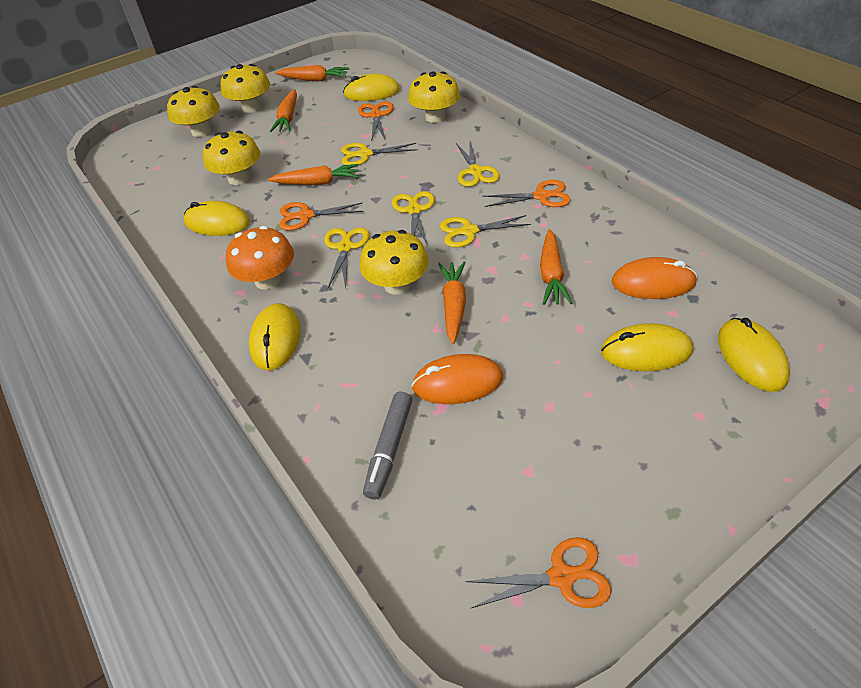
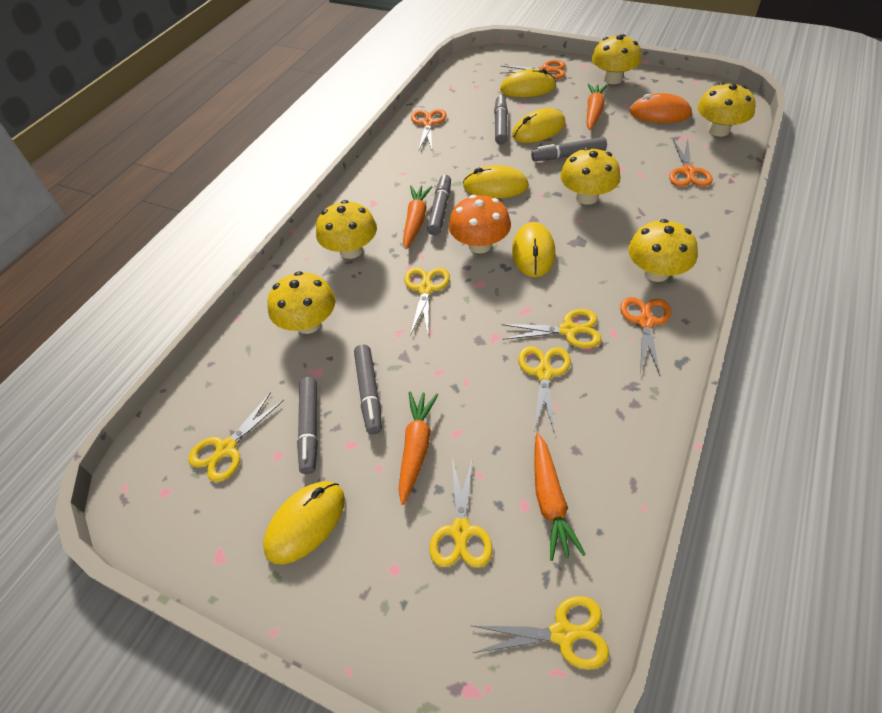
grey marker: 1 -> 5
orange carrot: 5 -> 4
orange mouse: 2 -> 1
yellow mushroom: 5 -> 6
yellow scissors: 5 -> 6

